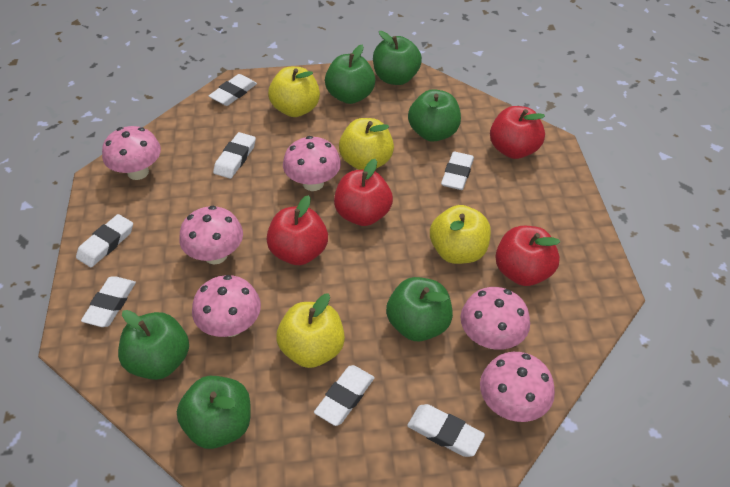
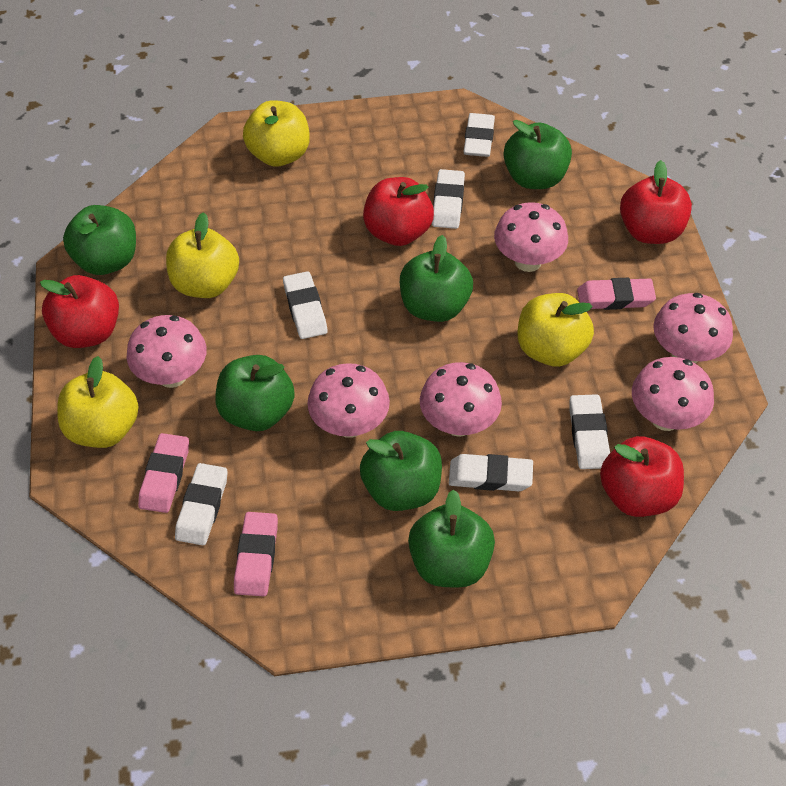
pink eraser: 0 -> 3
white eraser: 7 -> 6

